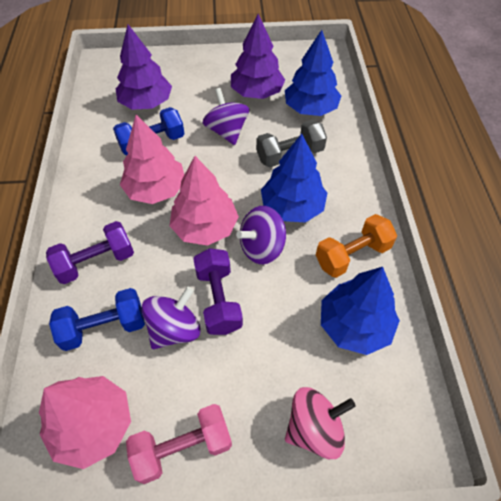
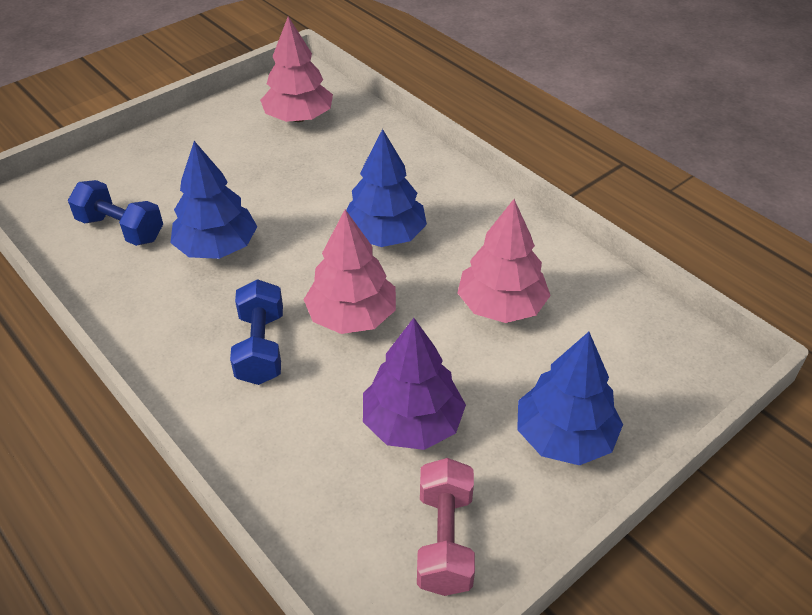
grey dumbbell: 1 -> 0
orange dumbbell: 1 -> 0
pink spinning top: 1 -> 0
purple dumbbell: 2 -> 0
purple spinning top: 3 -> 0
purple tree: 2 -> 1

